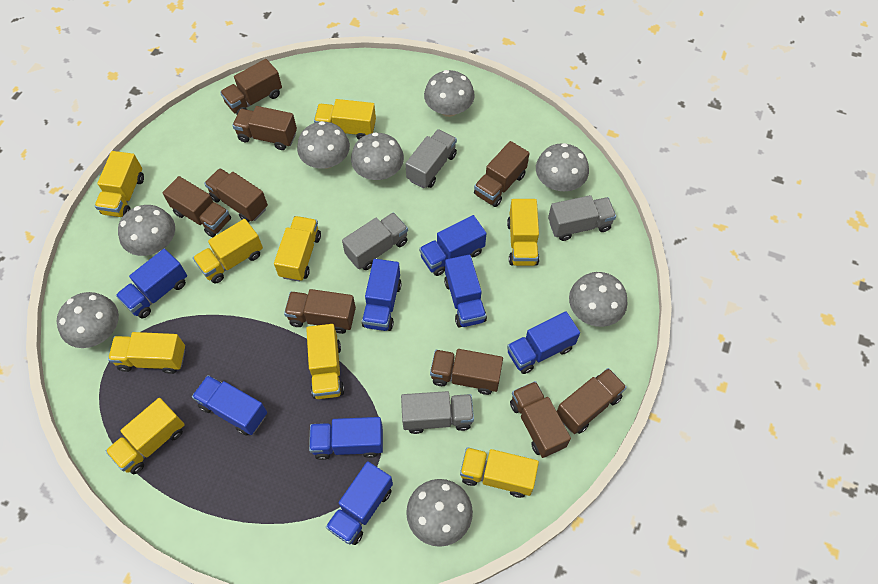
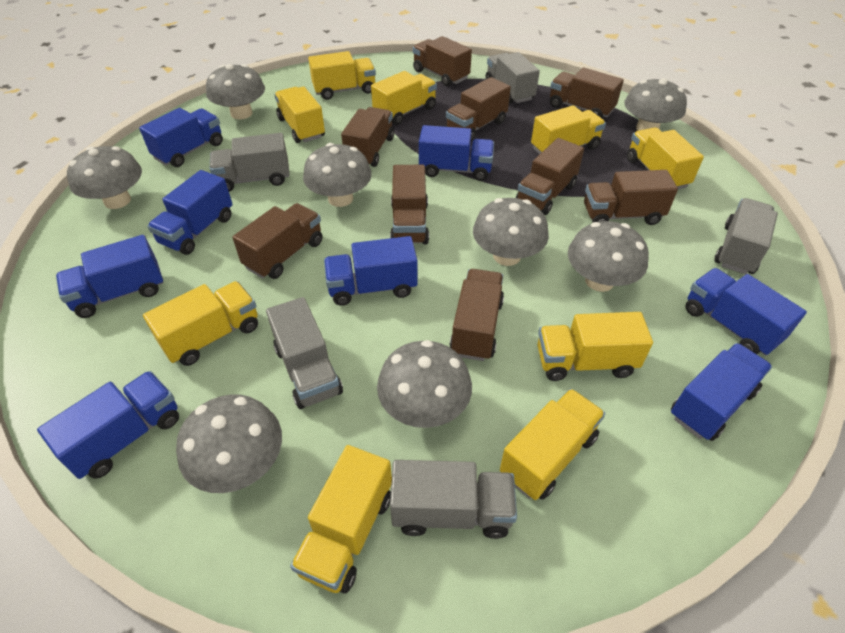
grey truck: 4 -> 5

